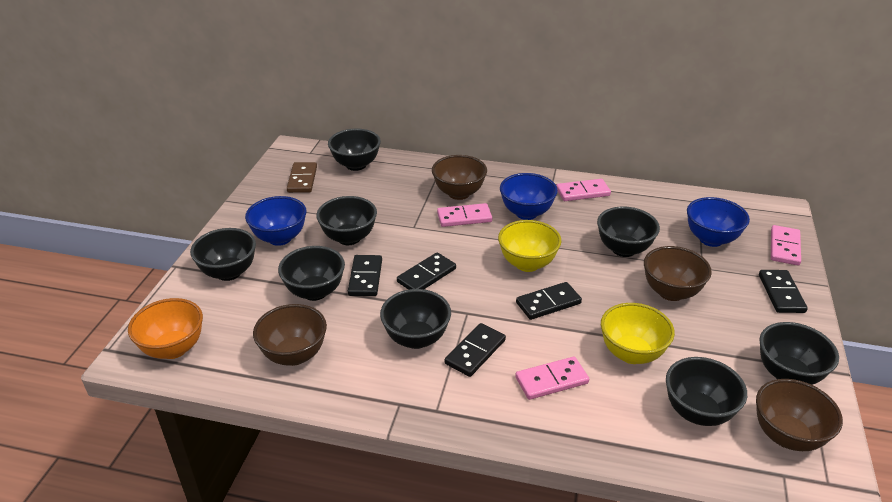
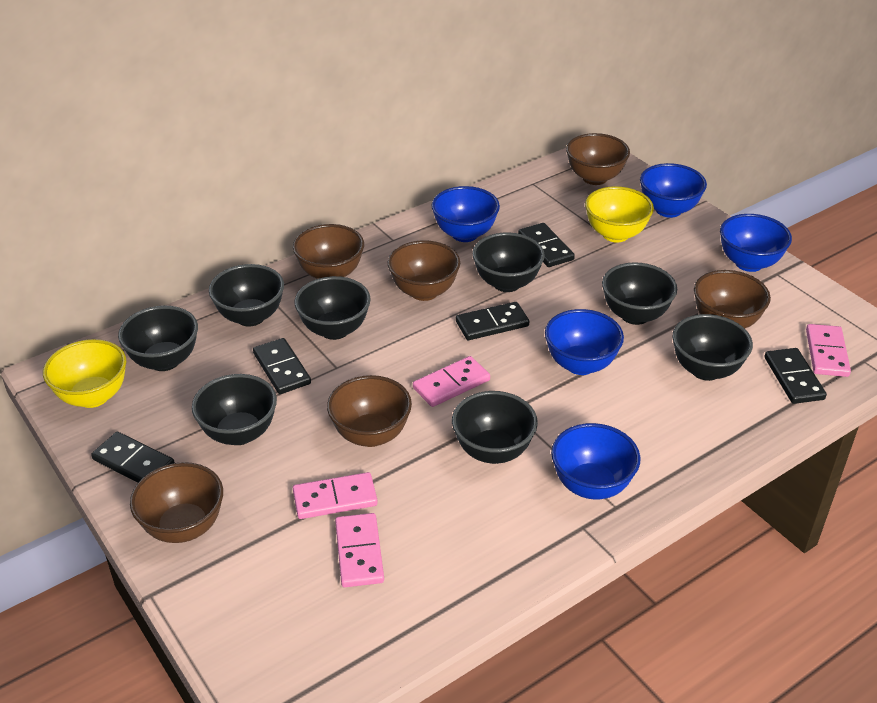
blue bowl: 3 -> 5
brown bowl: 4 -> 6
brown domino: 1 -> 0
orange bowl: 1 -> 0

